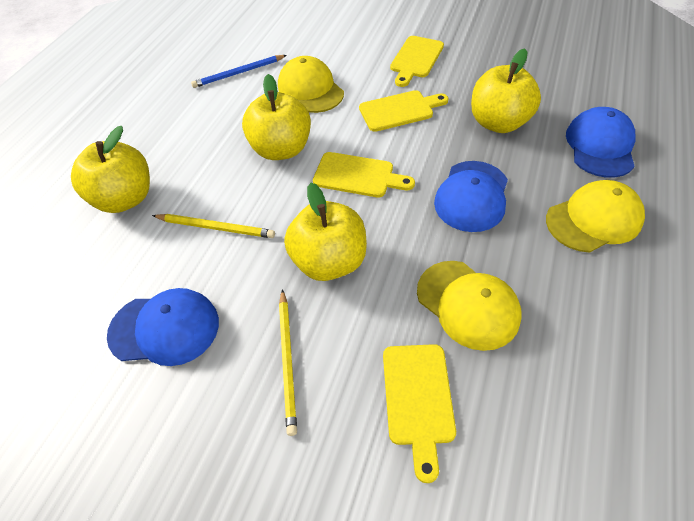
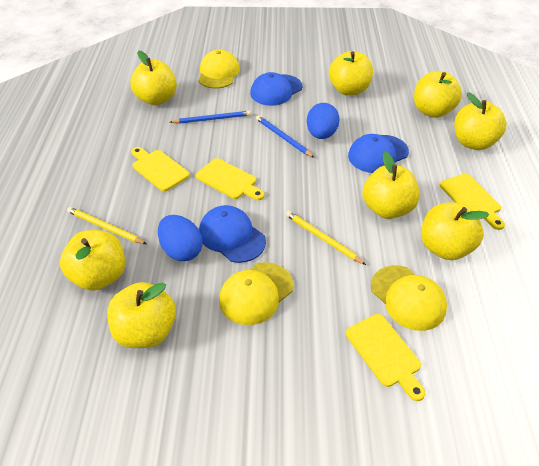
blue egg: 0 -> 2
blue pencil: 1 -> 2
yellow apple: 4 -> 8

